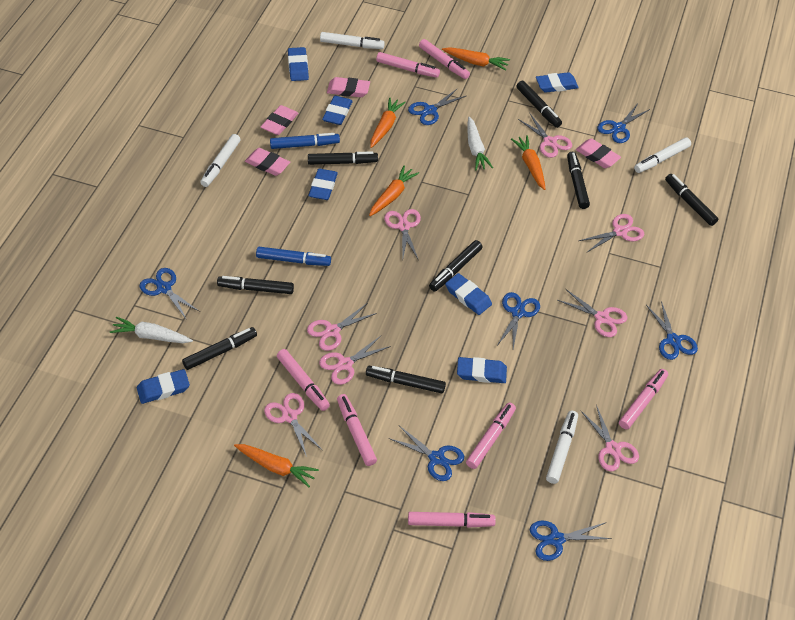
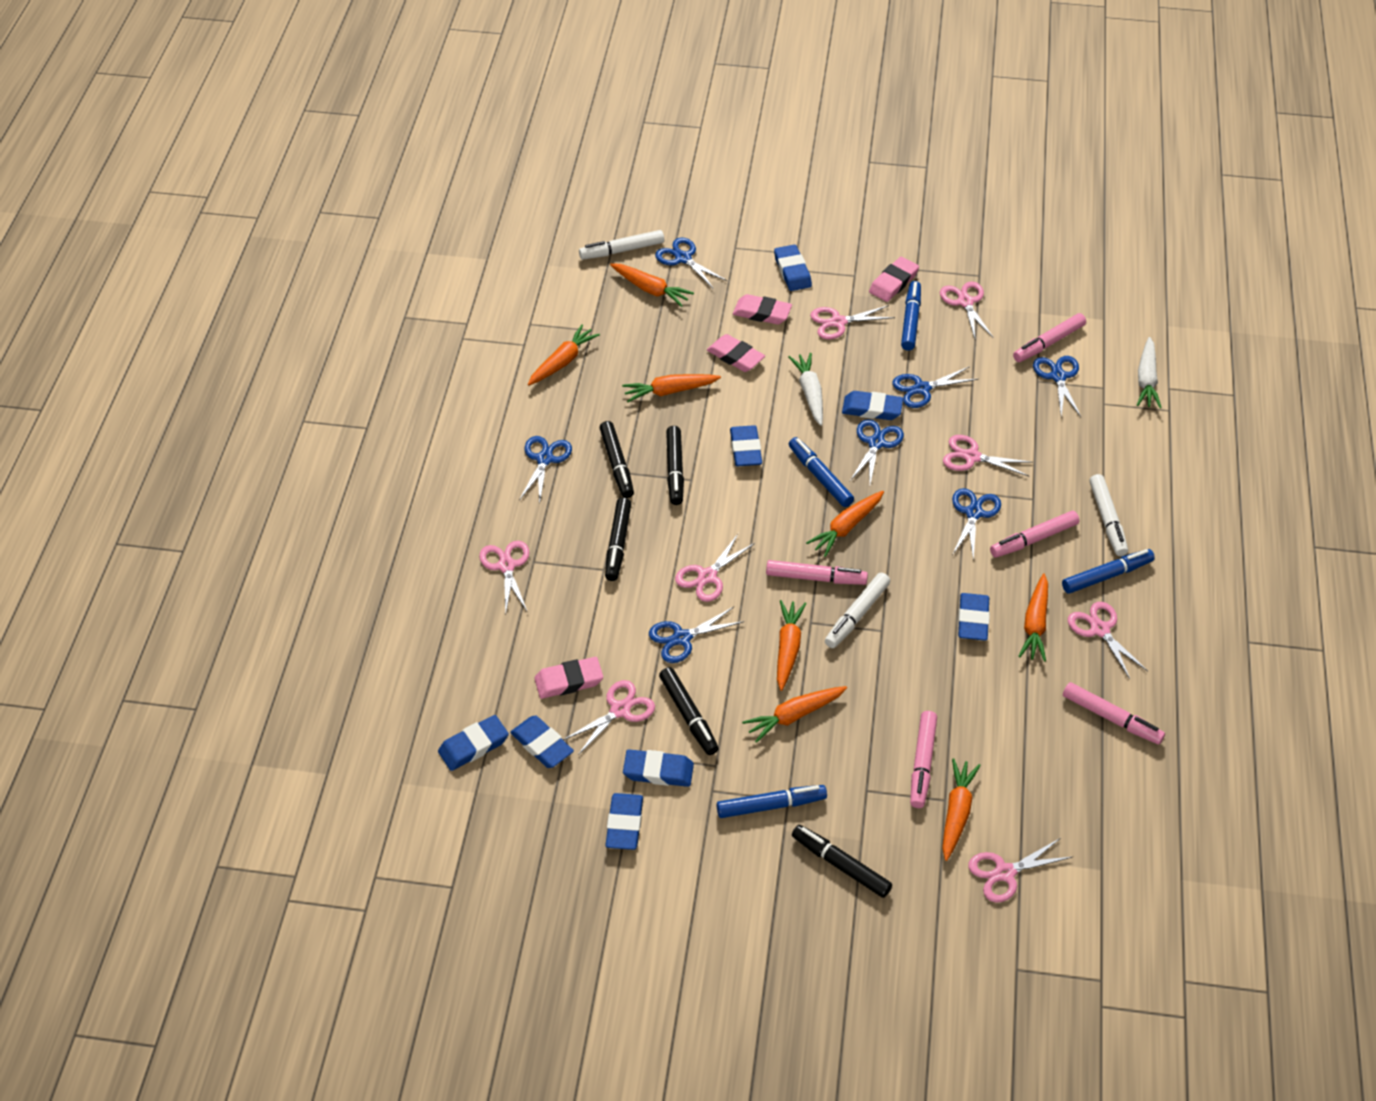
black marker: 8 -> 5
blue eraser: 7 -> 8
blue marker: 2 -> 4
orange carrot: 5 -> 8
pink marker: 7 -> 5
white marker: 4 -> 3

